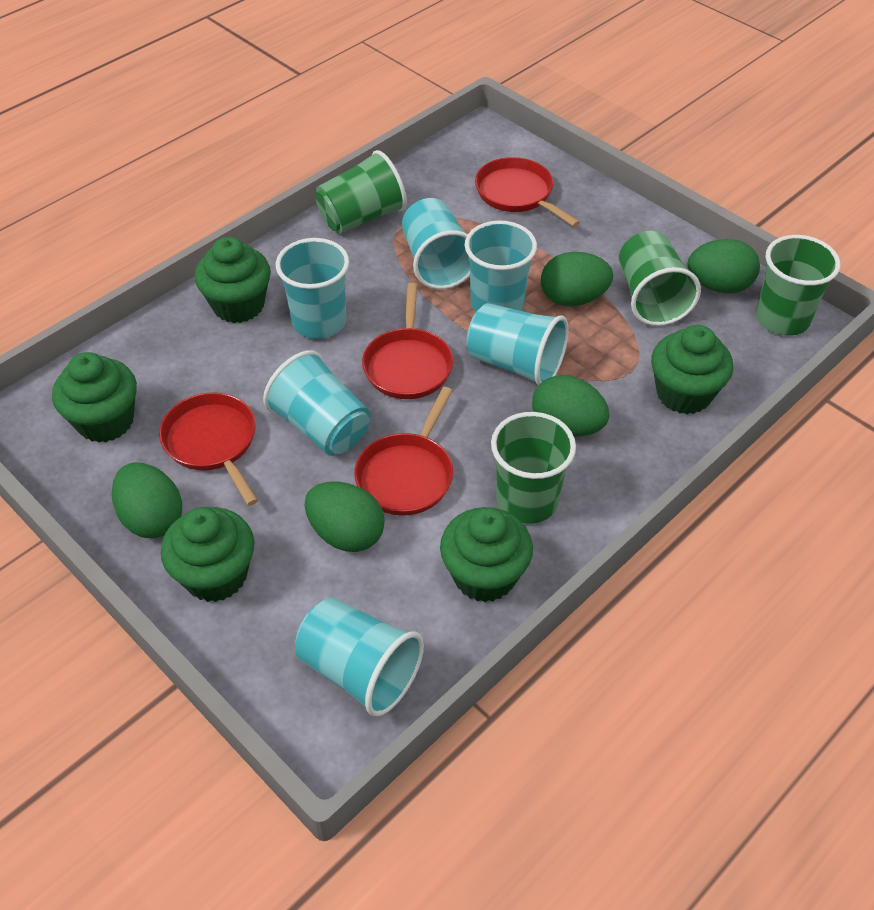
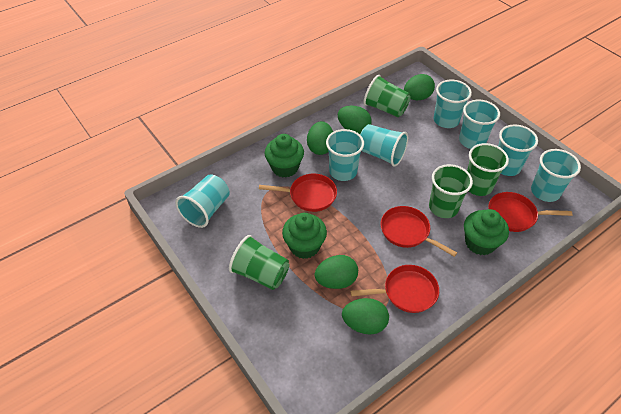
green cupcake: 5 -> 3
turquoise cup: 6 -> 7

